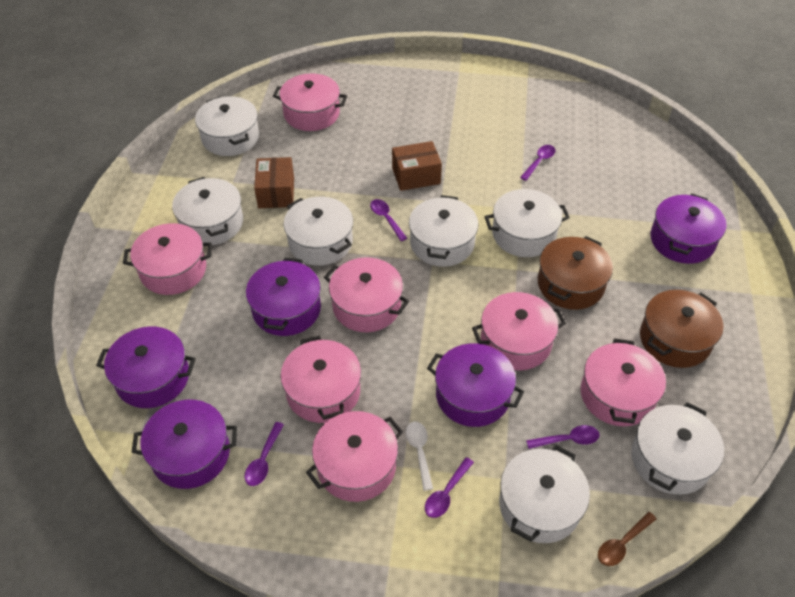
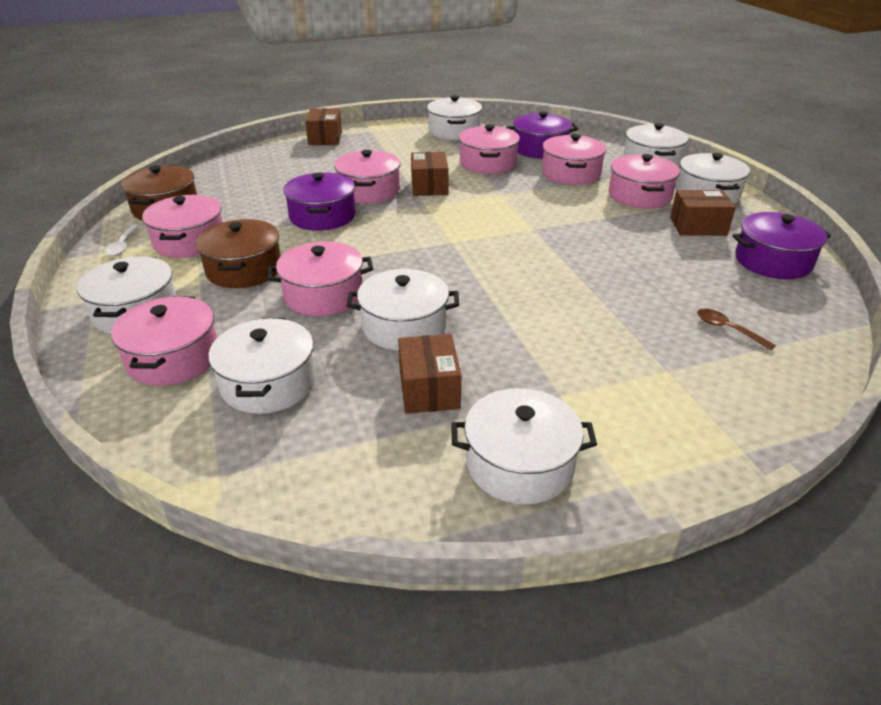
brown box: 2 -> 4
purple pot: 5 -> 3
purple spoon: 5 -> 0

